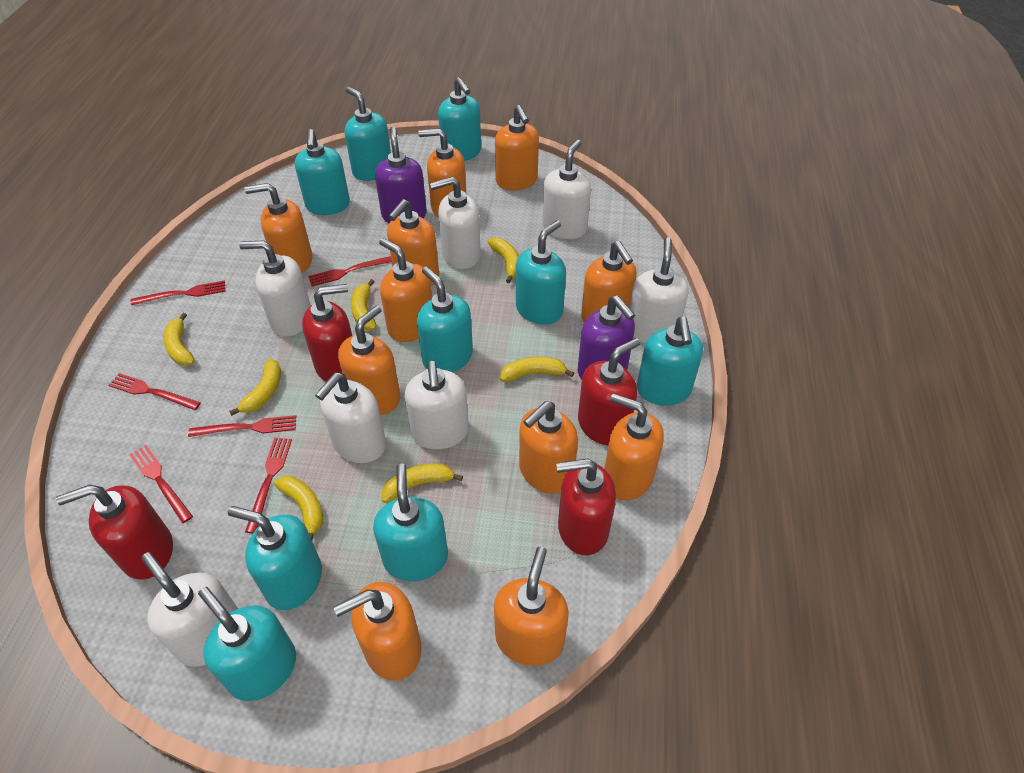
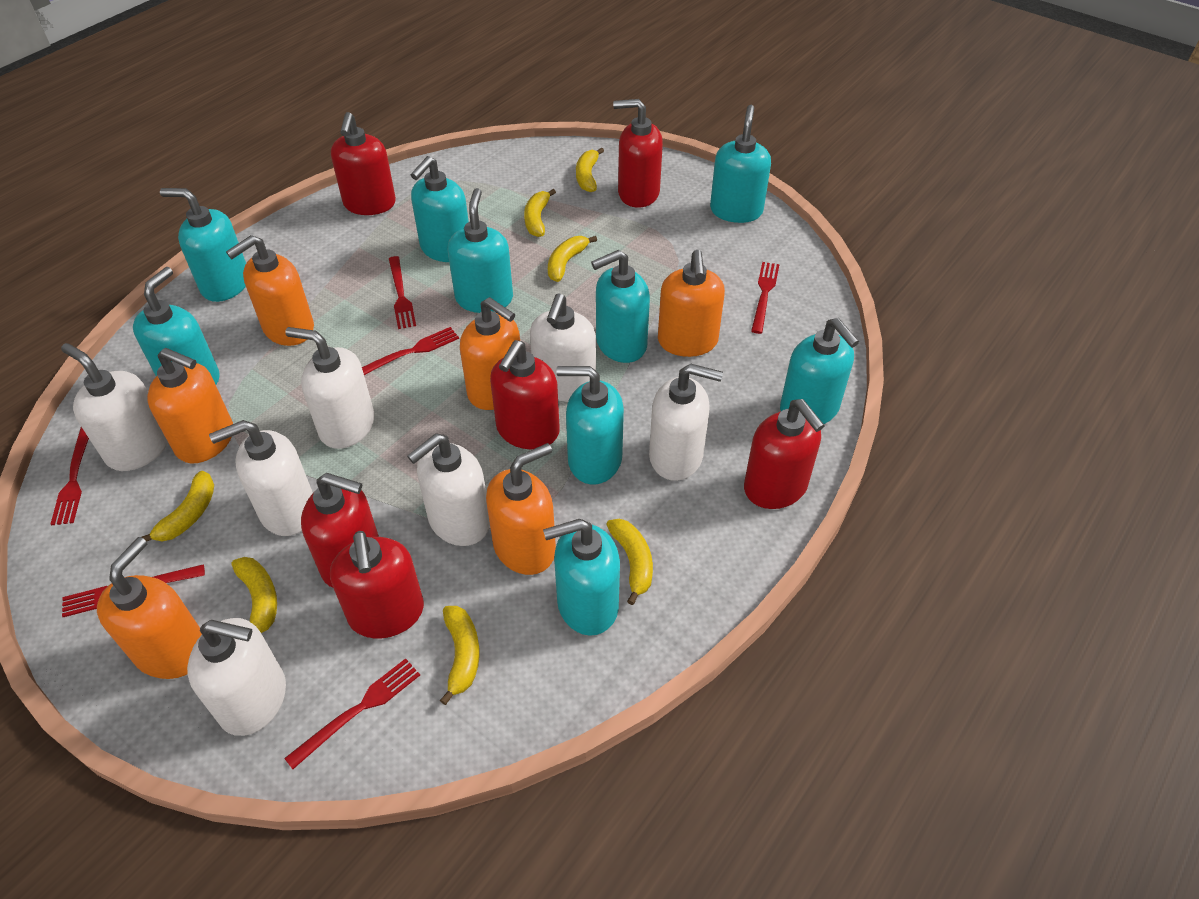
orange soap dispenser: 11 -> 6
purple soap dispenser: 2 -> 0
red soap dispenser: 4 -> 6

